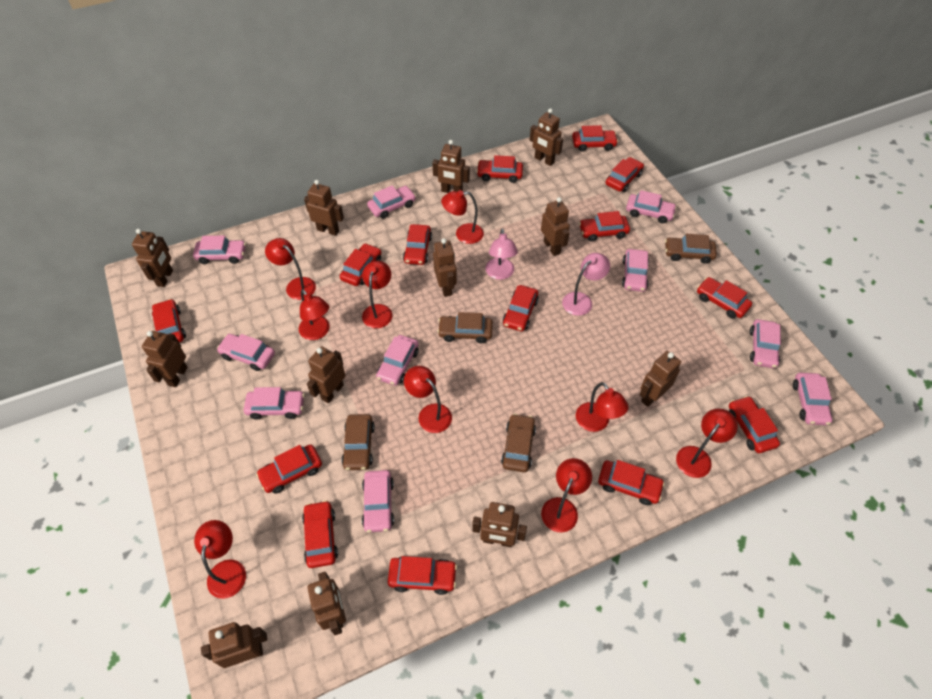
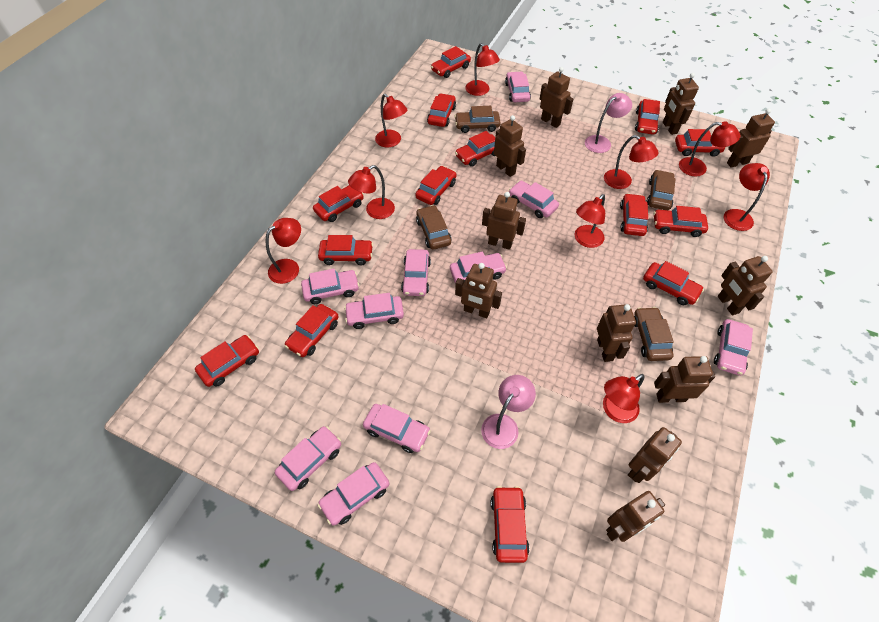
brown robot: 12 -> 11

